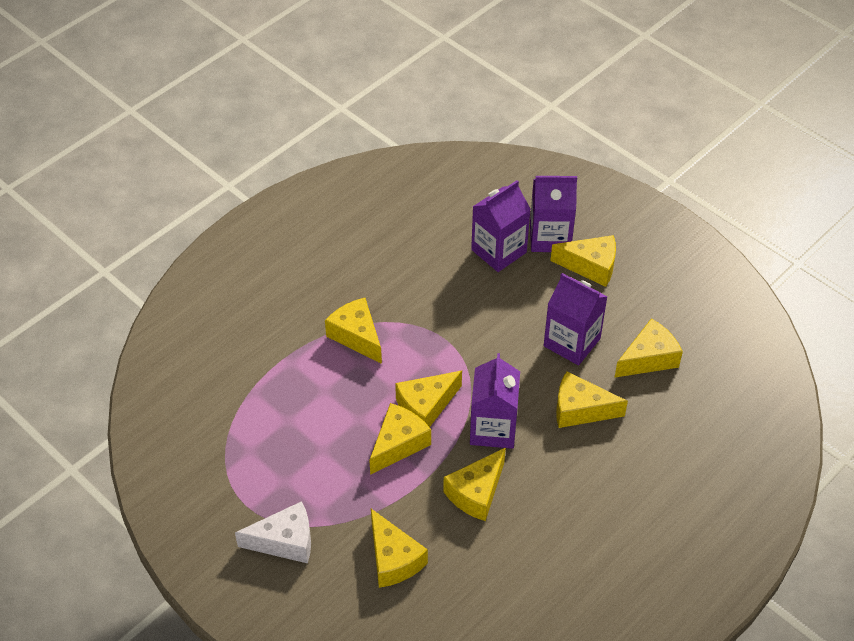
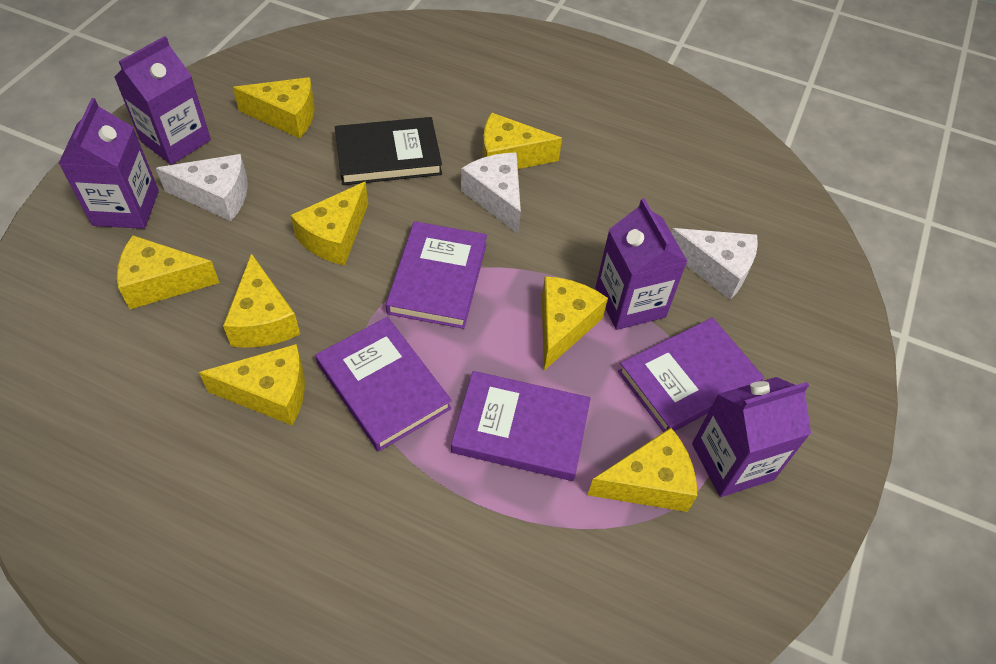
black book: 0 -> 1
purple book: 0 -> 4
white cheese: 1 -> 3

